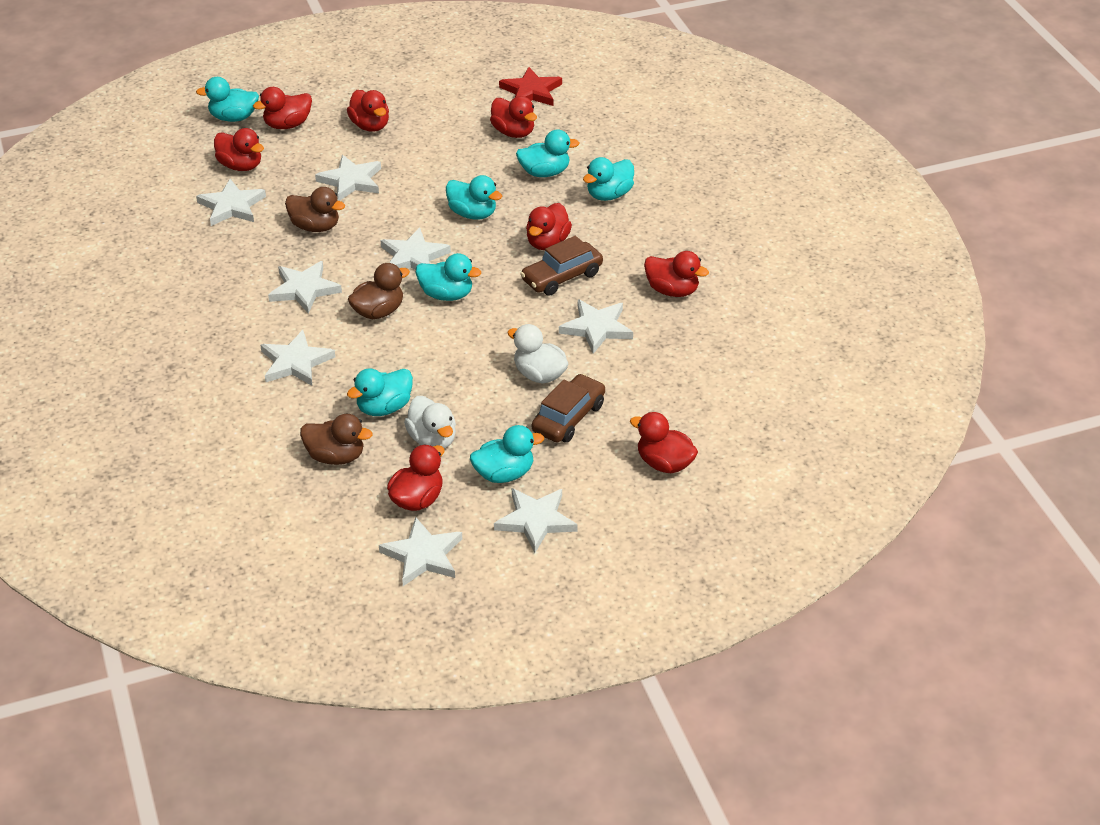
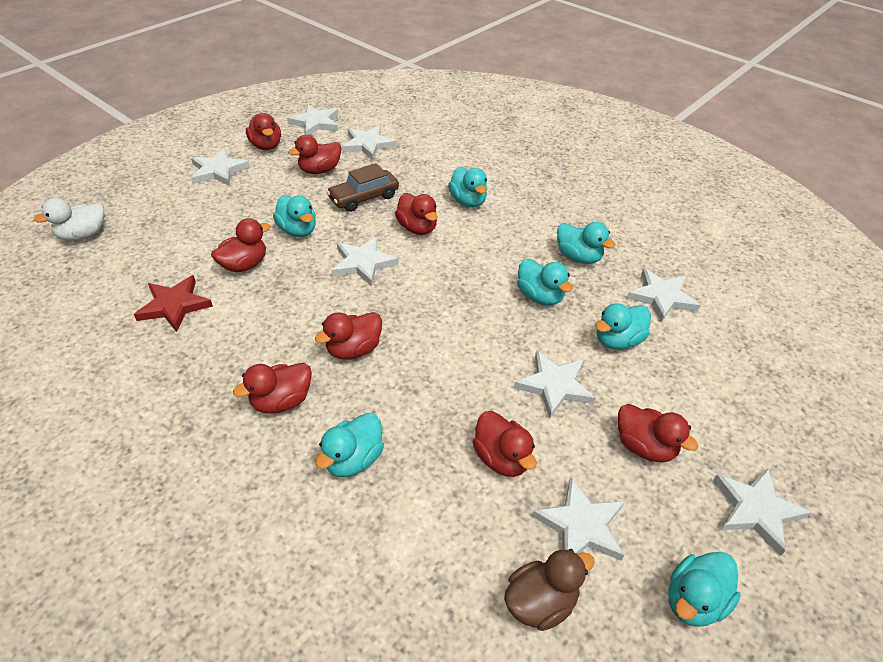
brown car: 2 -> 1
brown duck: 3 -> 1
white duck: 2 -> 1

